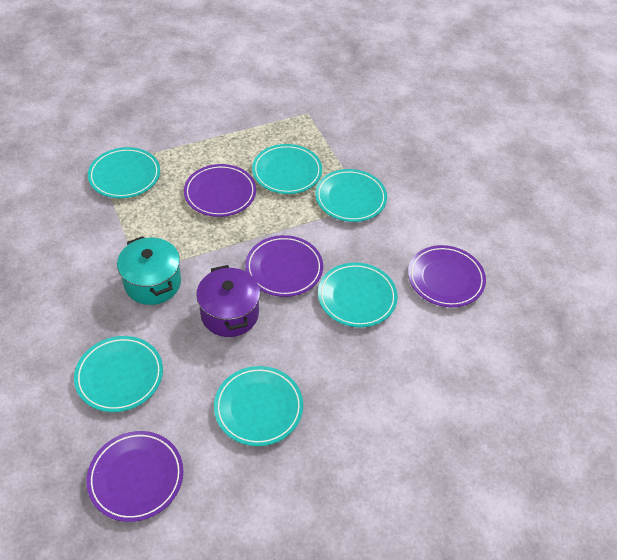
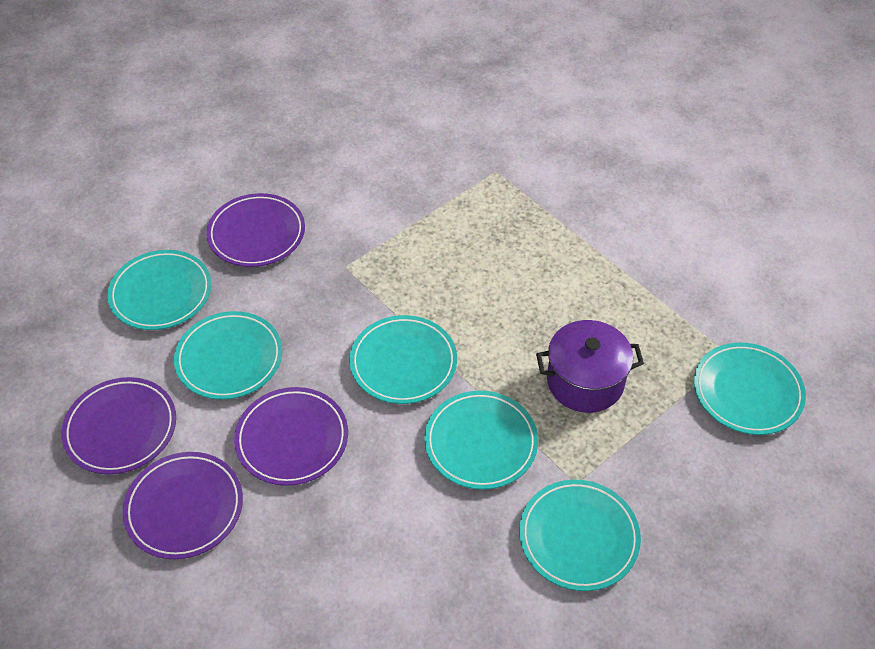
turquoise pot: 1 -> 0

